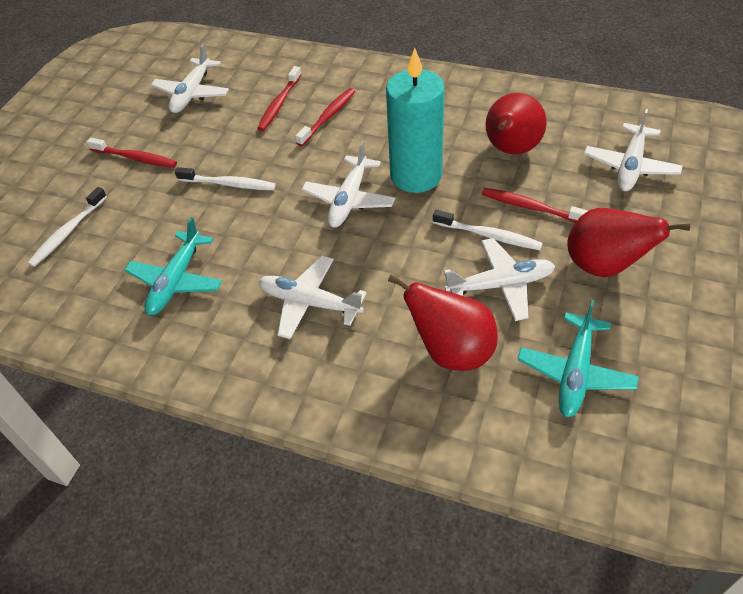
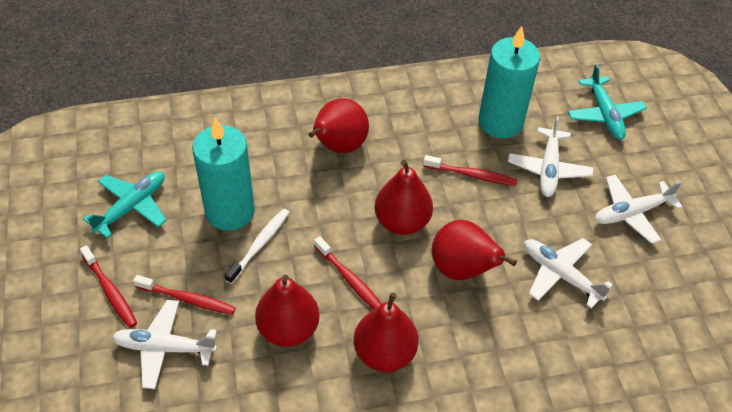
red pear: 3 -> 5
turquoise candle: 1 -> 2
white plane: 5 -> 4
white toothbrush: 3 -> 1

